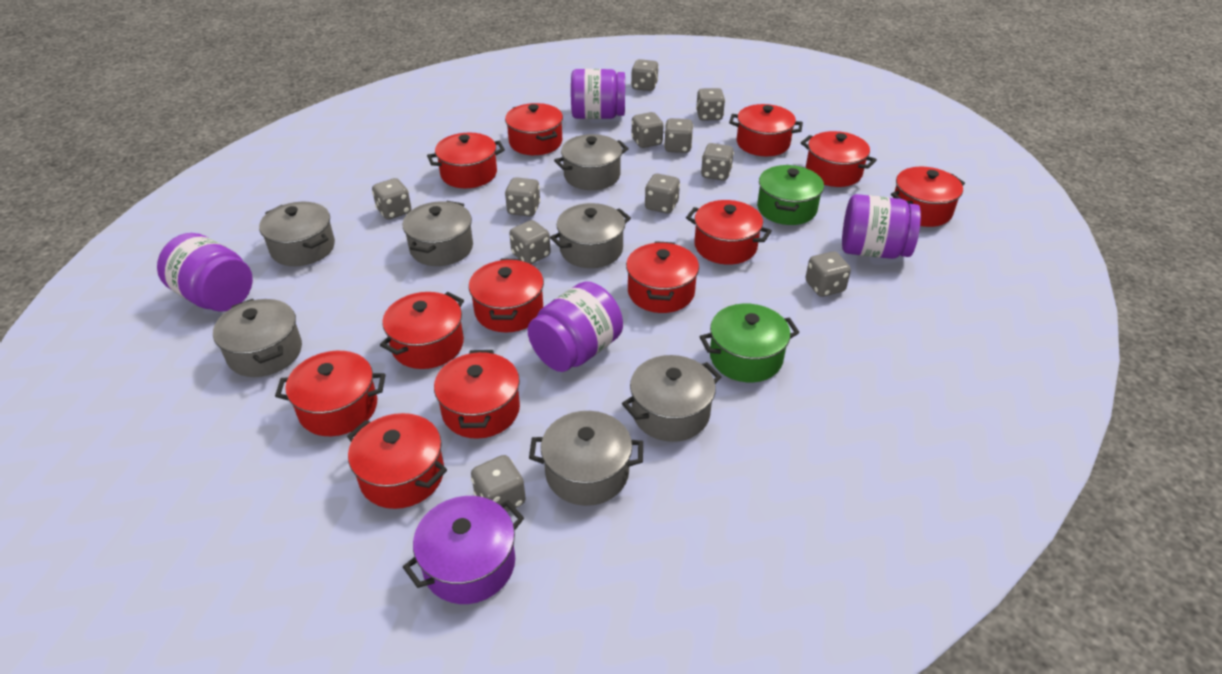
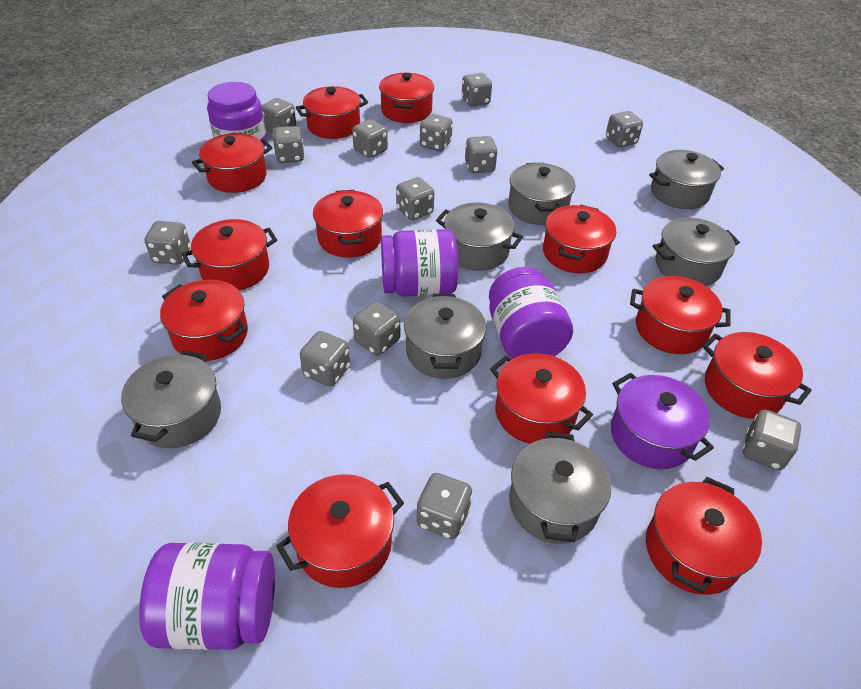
green pot: 2 -> 0
grey dice: 11 -> 13

